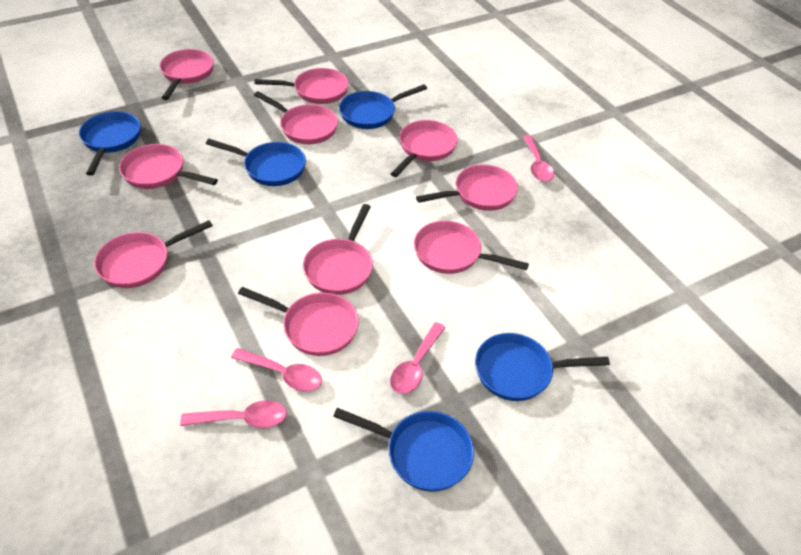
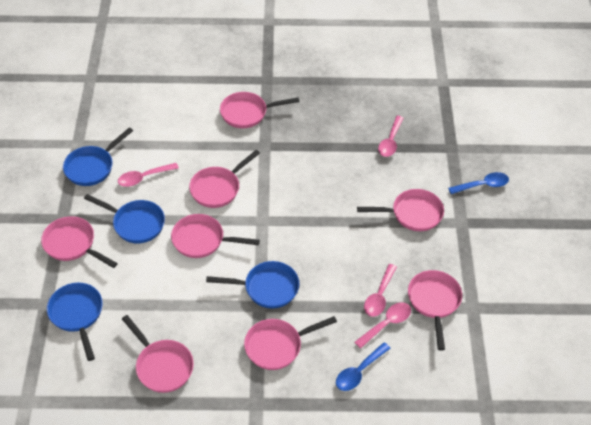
blue pan: 5 -> 4
blue spoon: 0 -> 2
pink pan: 10 -> 8

